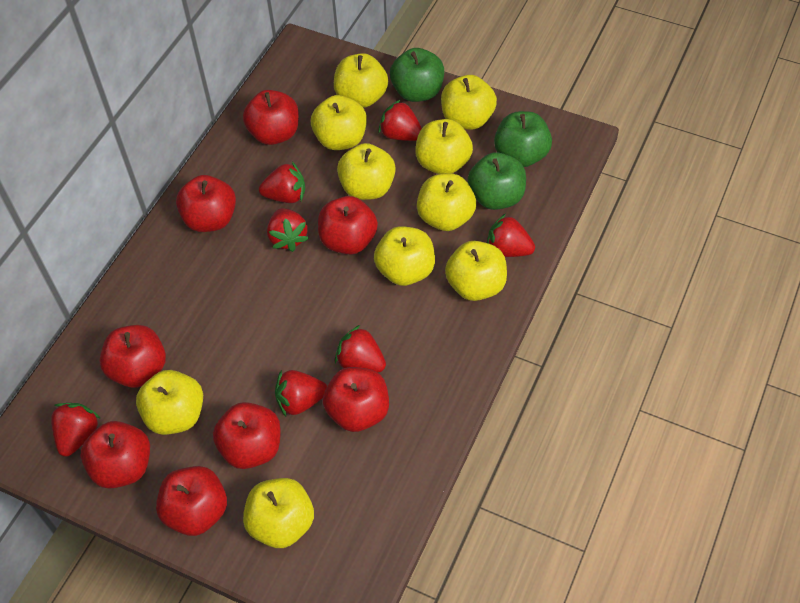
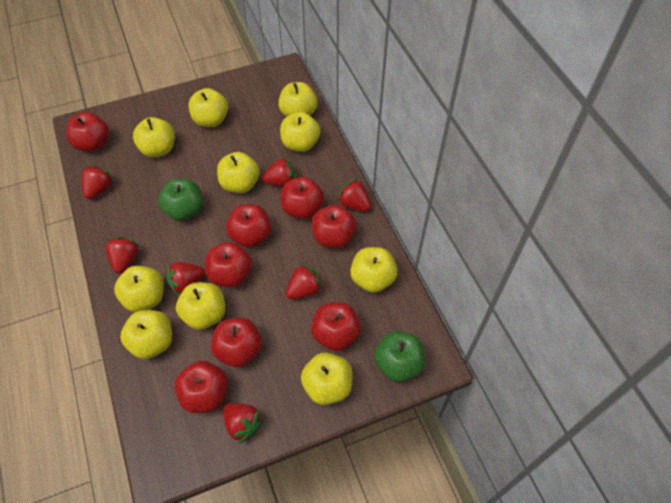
green apple: 3 -> 2

